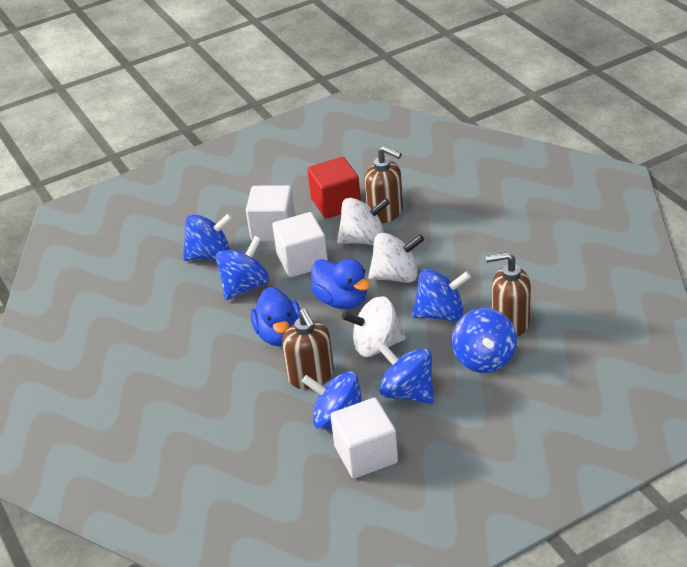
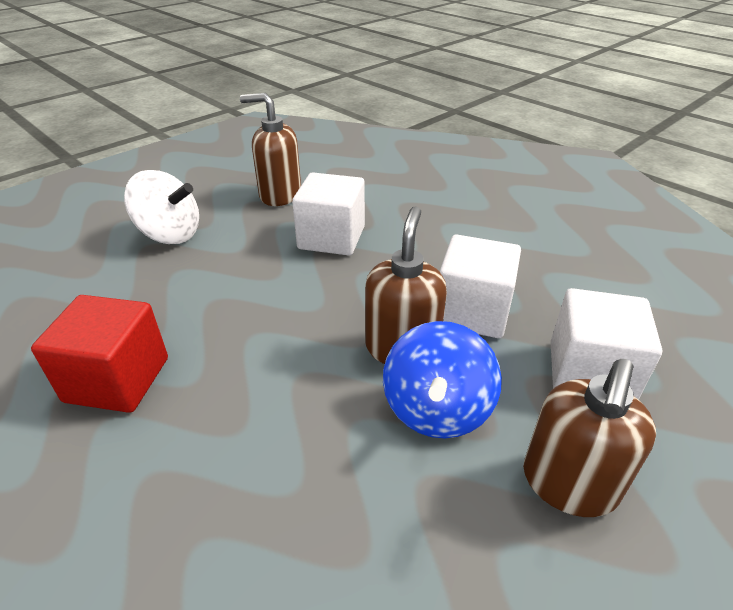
blue duck: 2 -> 0
blue spinning top: 6 -> 1
white spinning top: 3 -> 1

